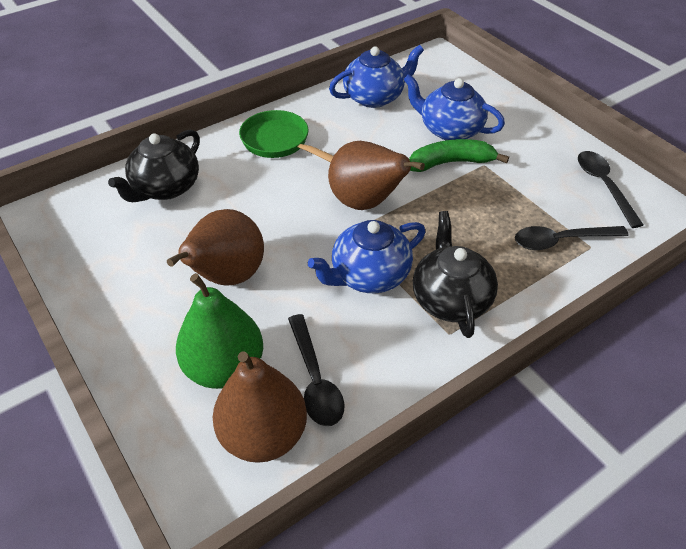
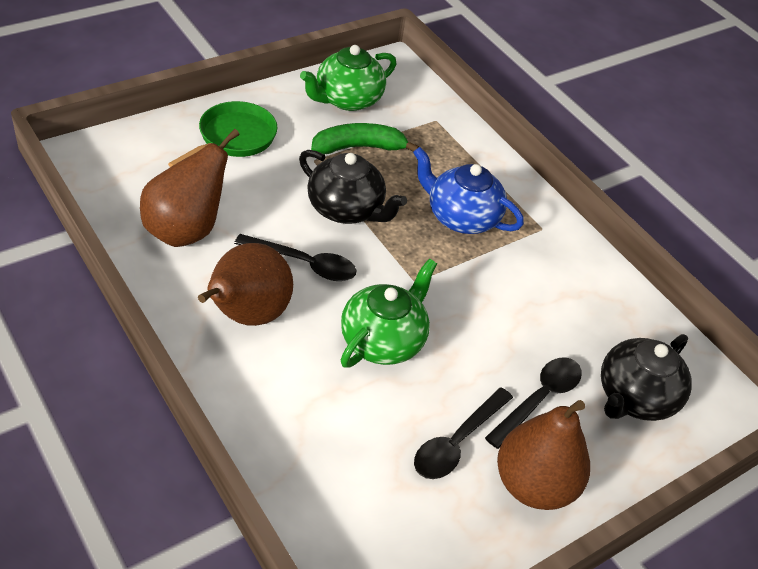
blue teapot: 3 -> 1
green pear: 1 -> 0
green teapot: 0 -> 2

